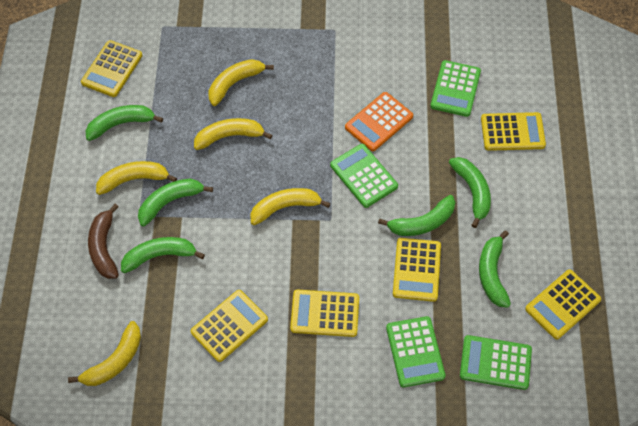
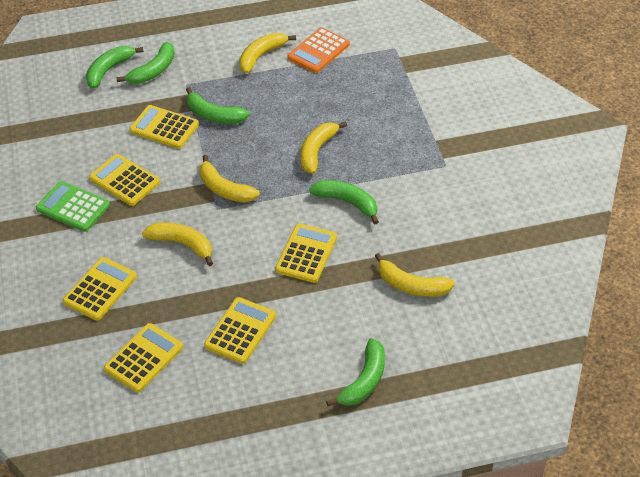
brown banana: 1 -> 0
green banana: 6 -> 5
green calculator: 4 -> 1

